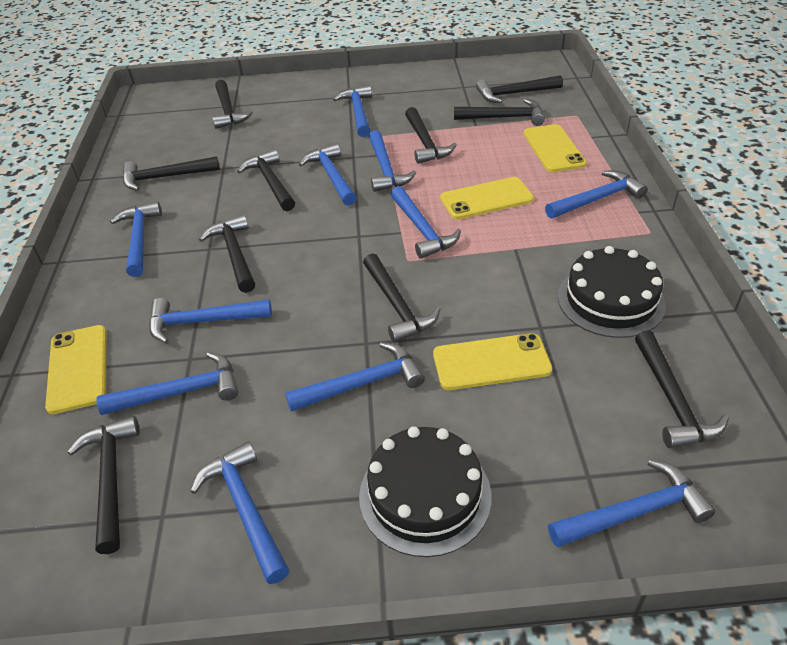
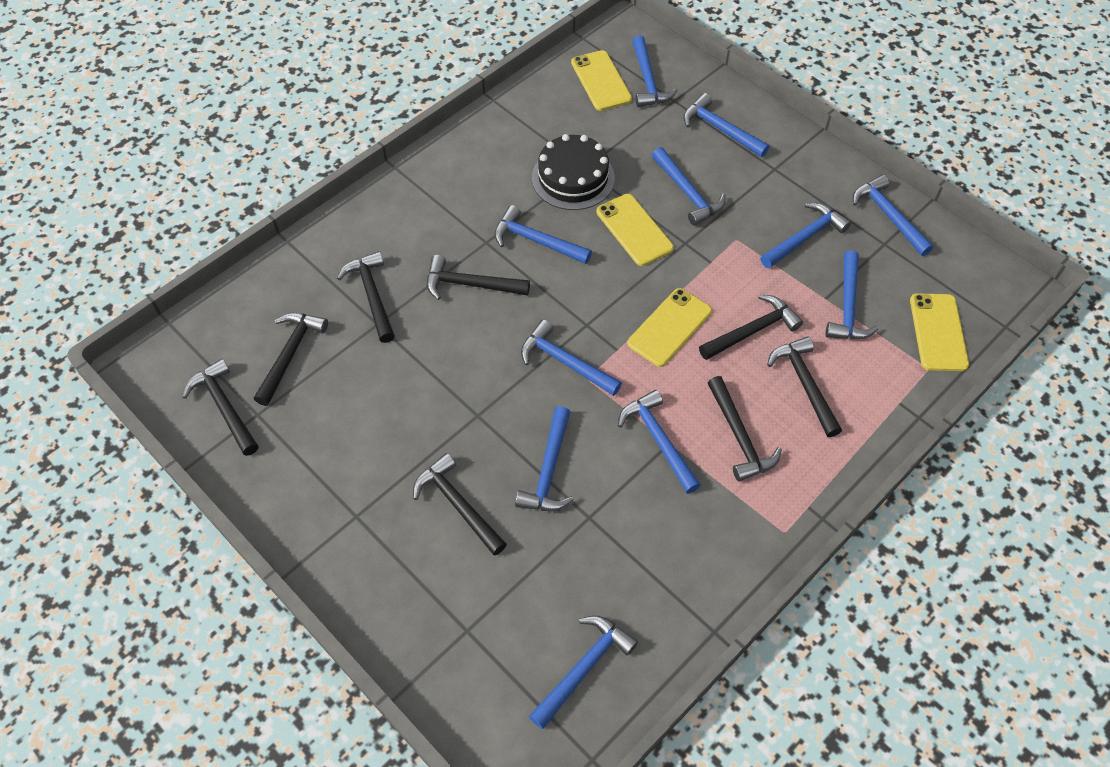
black cake: 2 -> 1
black hammer: 10 -> 8

